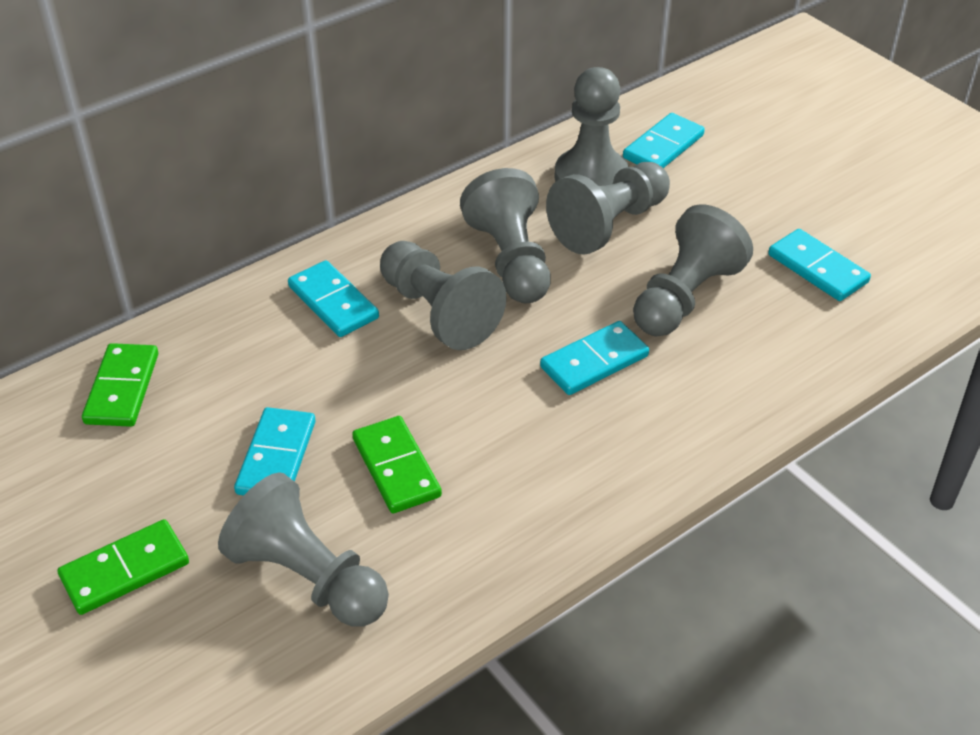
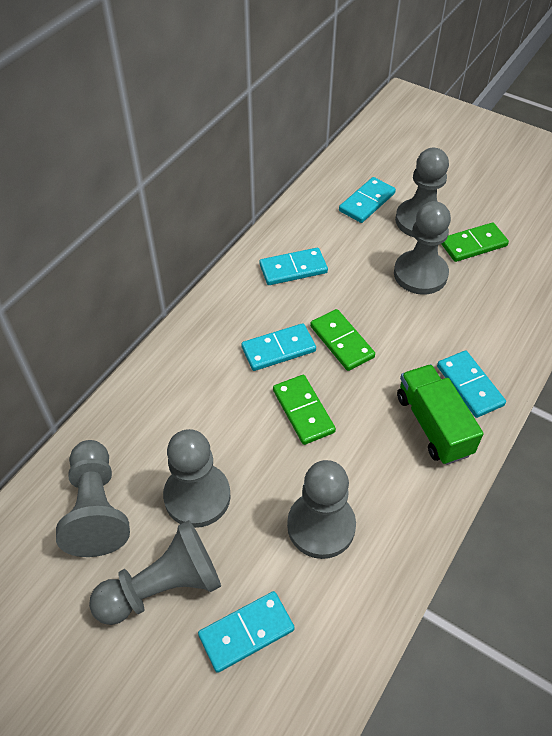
green truck: 0 -> 1

